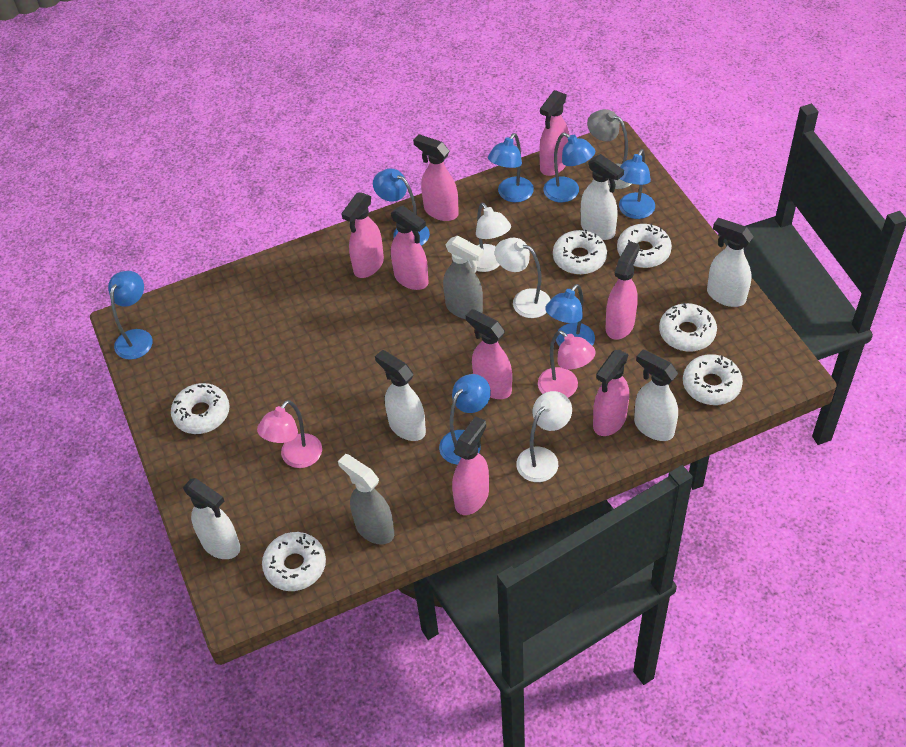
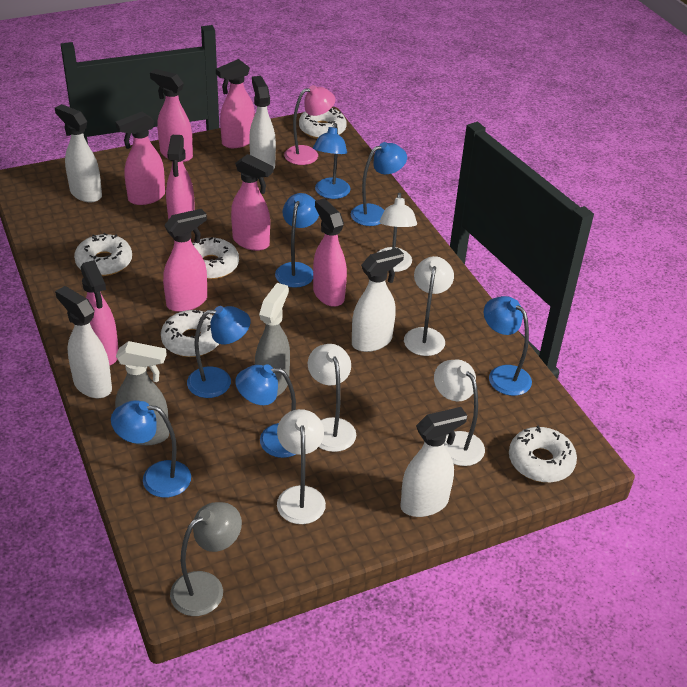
pink lamp: 2 -> 1
white donut: 6 -> 5
white lamp: 3 -> 5

